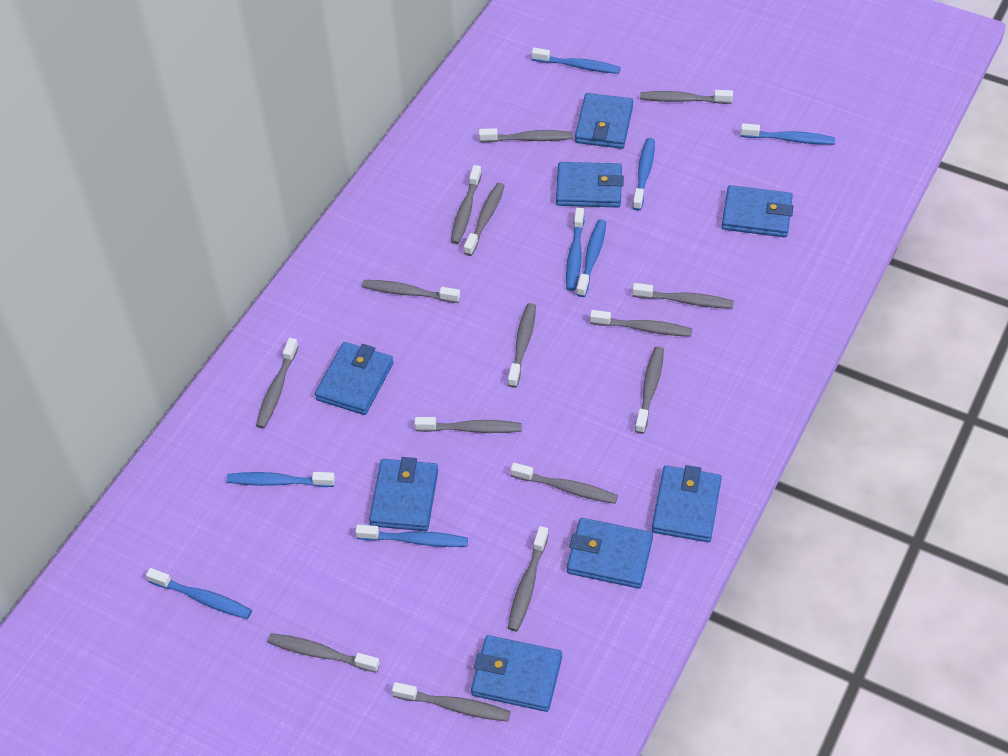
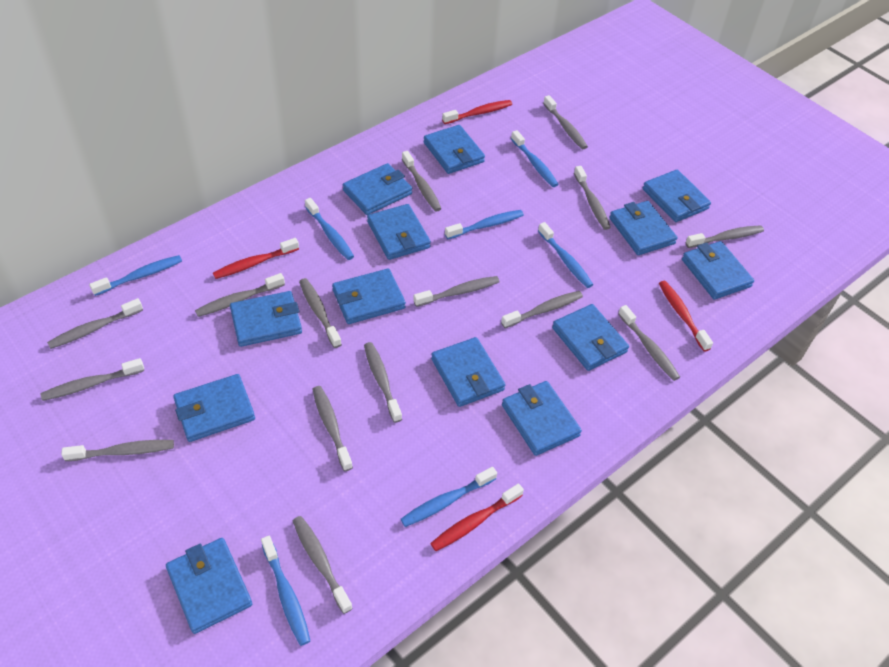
blue toothbrush: 8 -> 7
blue wallet: 8 -> 13
red toothbrush: 0 -> 4

